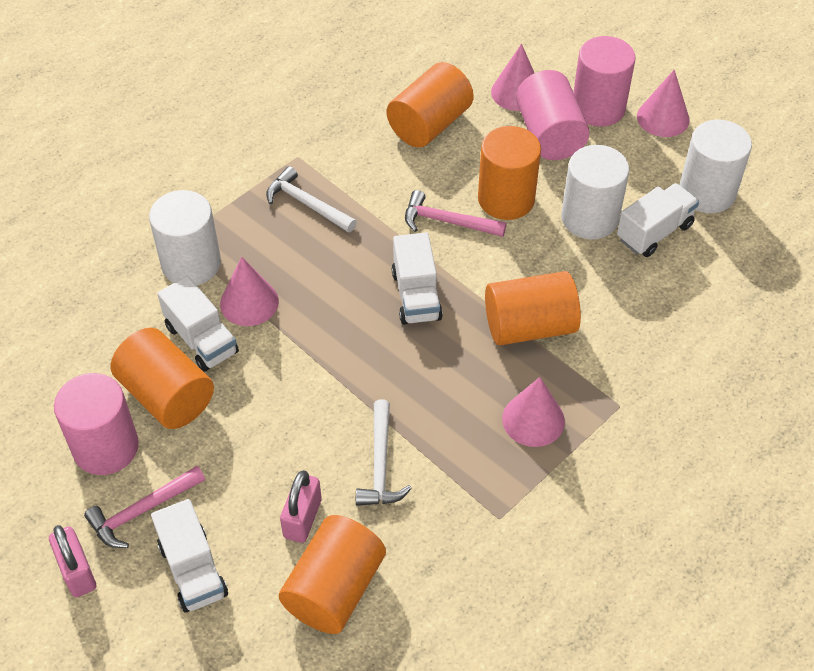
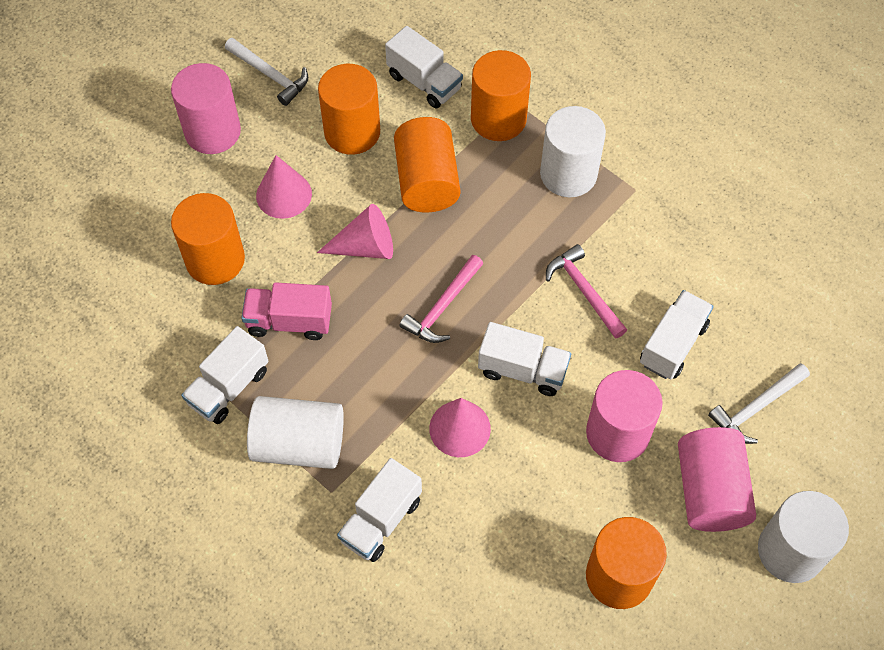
pink cone: 4 -> 3
pink padlock: 2 -> 0
pink truck: 0 -> 1
white truck: 4 -> 5

